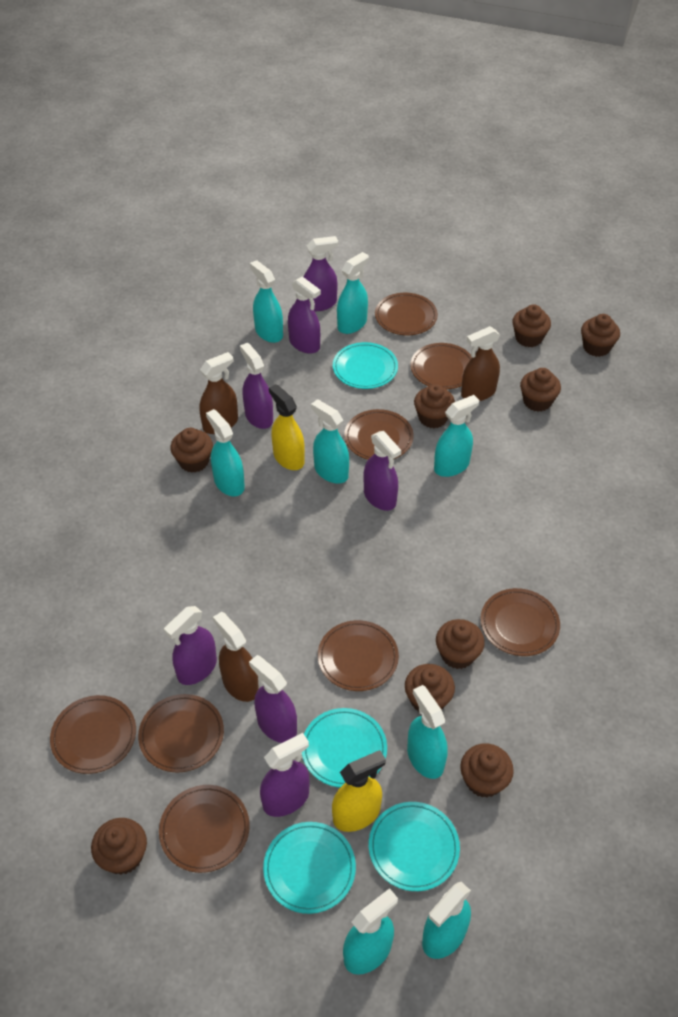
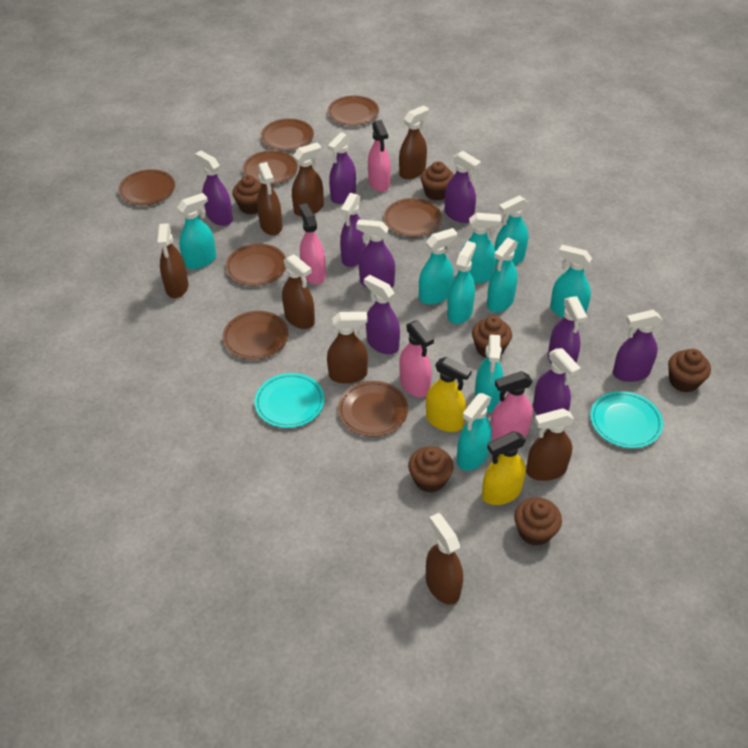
brown cupcake: 9 -> 6
brown spray bottle: 3 -> 8
pink spray bottle: 0 -> 4
purple spray bottle: 7 -> 9
turquoise plate: 4 -> 2
turquoise spray bottle: 8 -> 9

